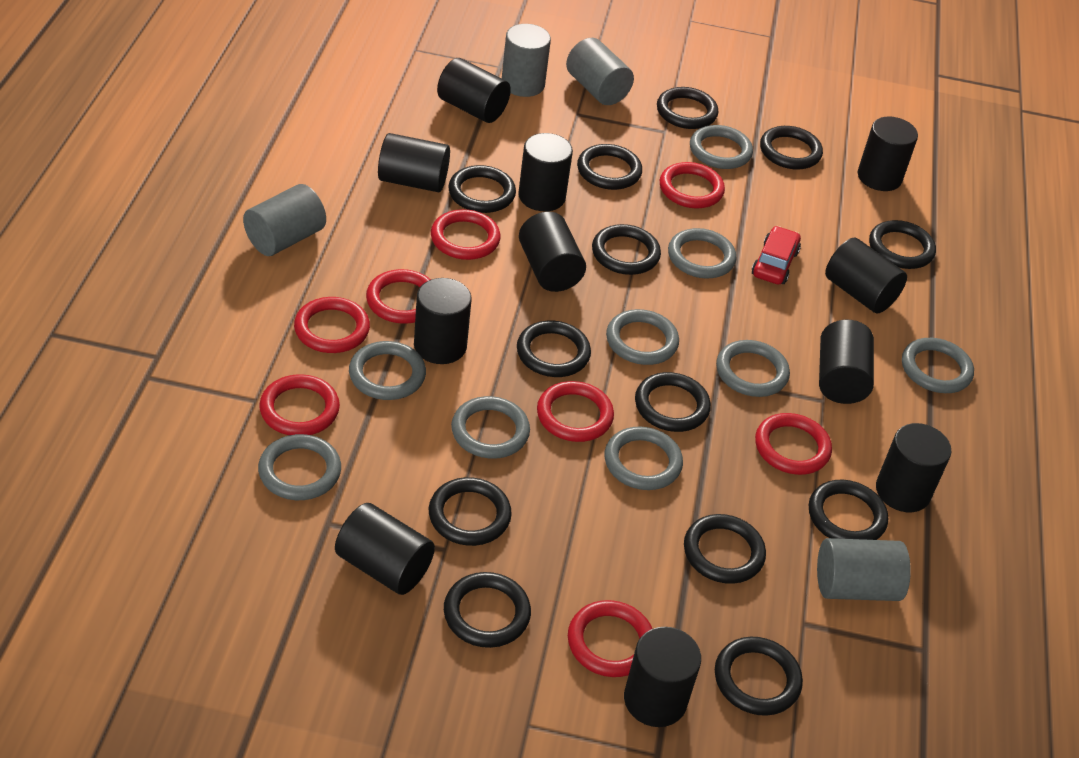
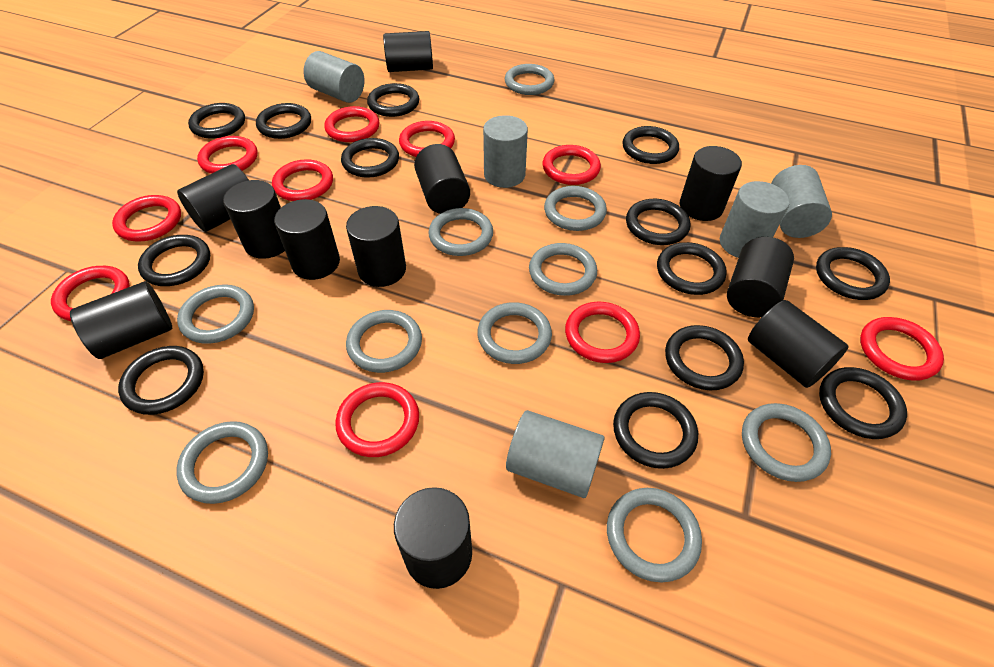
grey cylinder: 4 -> 5
grey ring: 9 -> 10
red car: 1 -> 0
red ring: 8 -> 10

